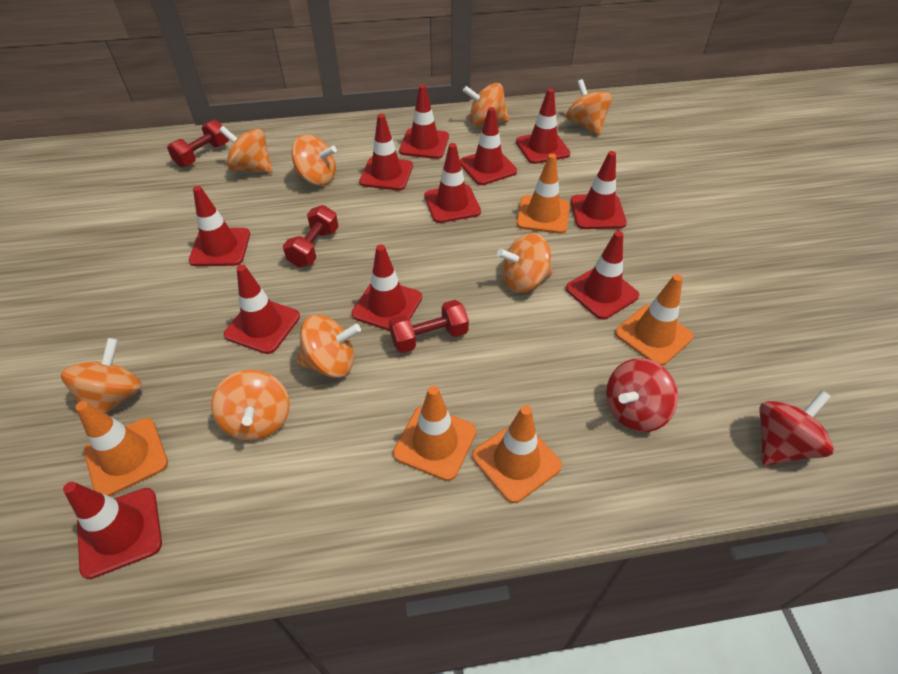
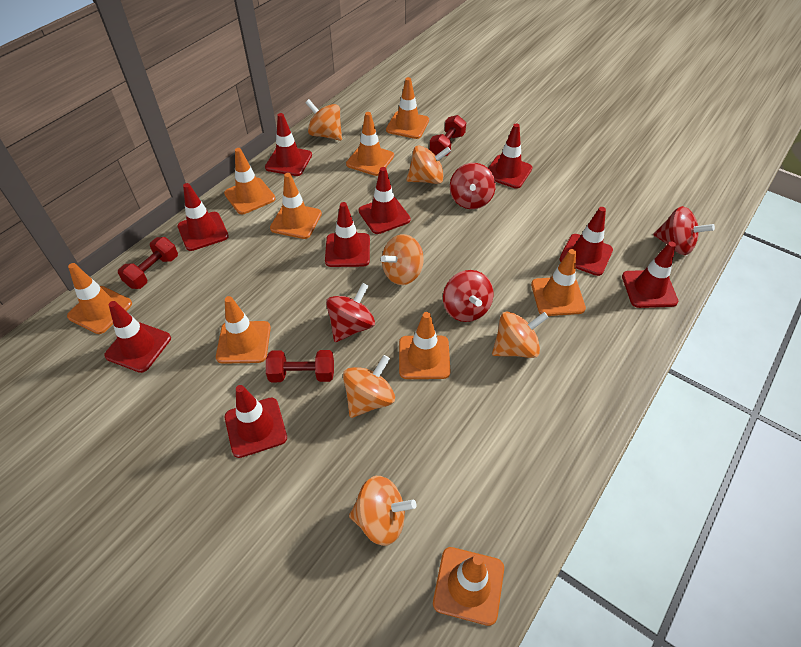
orange spinning top: 8 -> 6
orange traffic cone: 5 -> 9
red spinning top: 2 -> 4
red traffic cone: 11 -> 9

